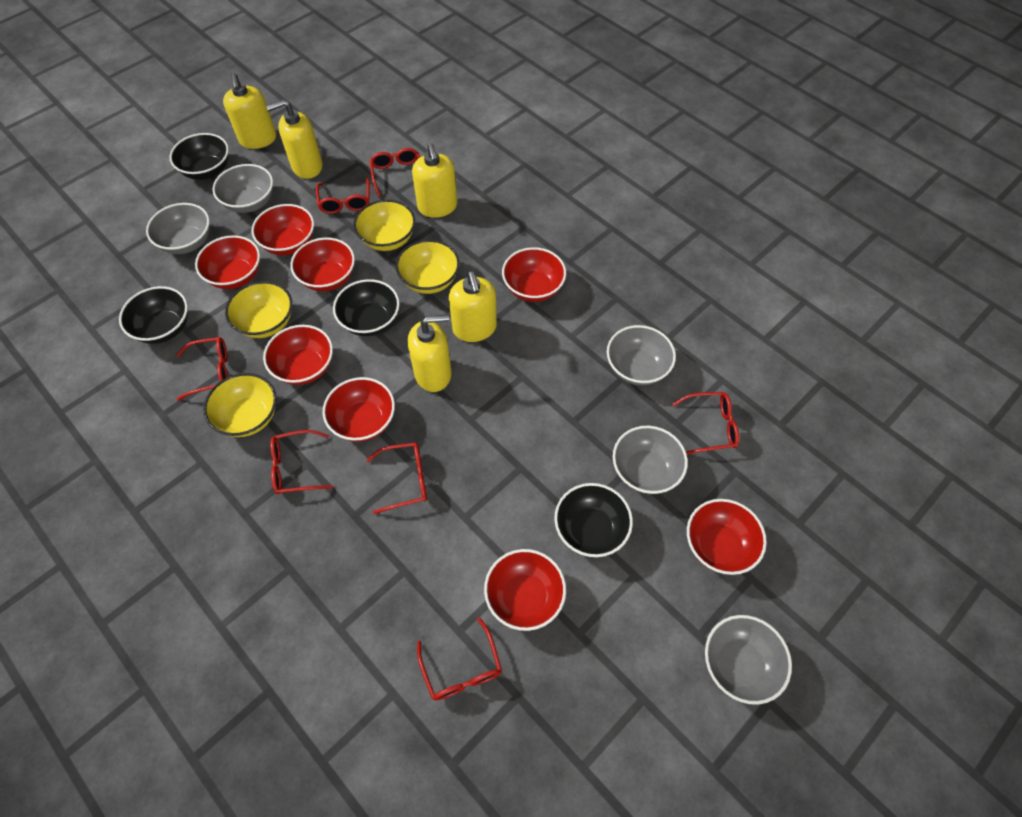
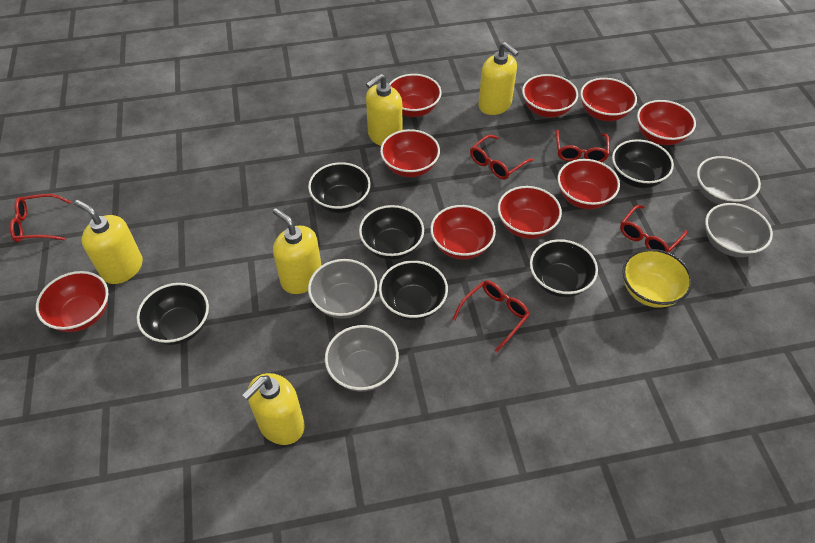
black bowl: 4 -> 6
grey bowl: 5 -> 4
red bowl: 8 -> 9
red glasses: 7 -> 5
yellow bowl: 4 -> 1

